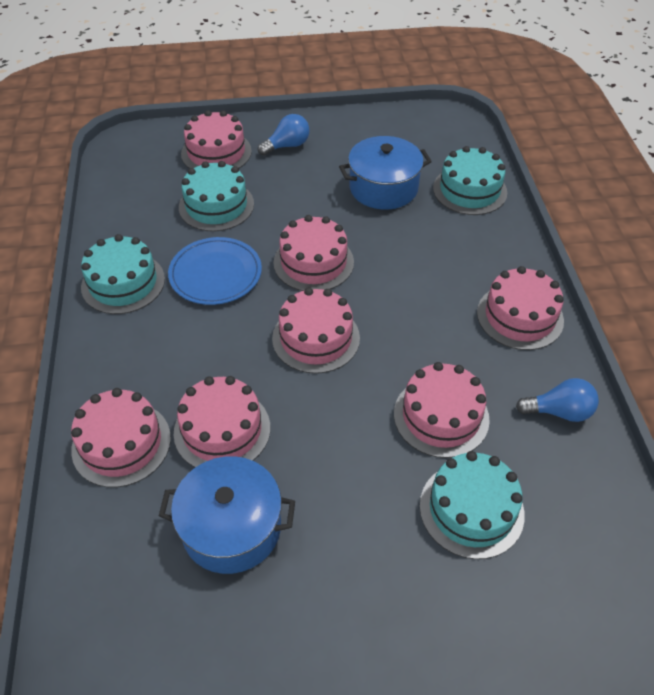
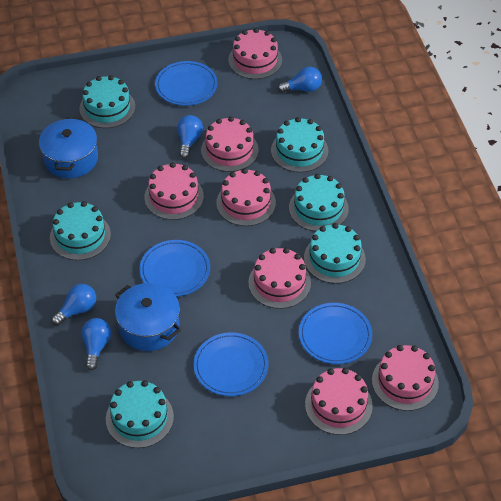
blue light bulb: 2 -> 4
blue plate: 1 -> 4
turquoise cake: 4 -> 6

